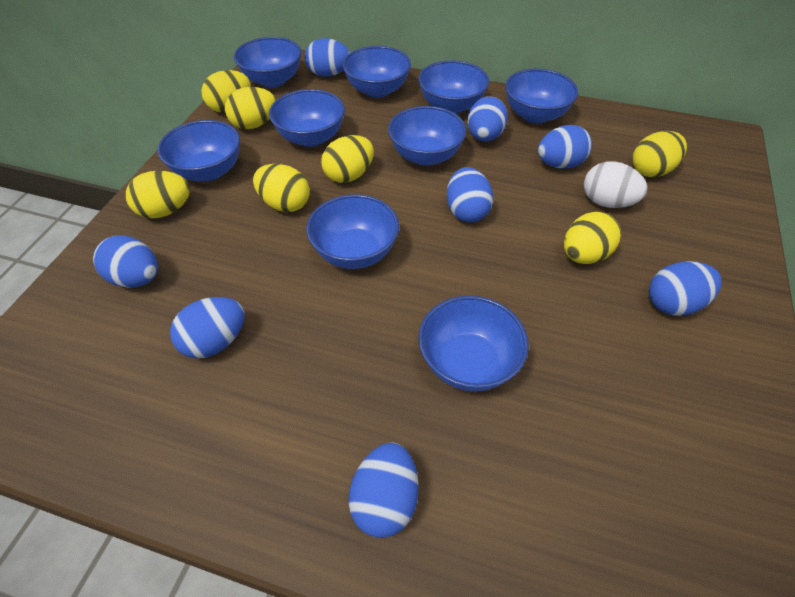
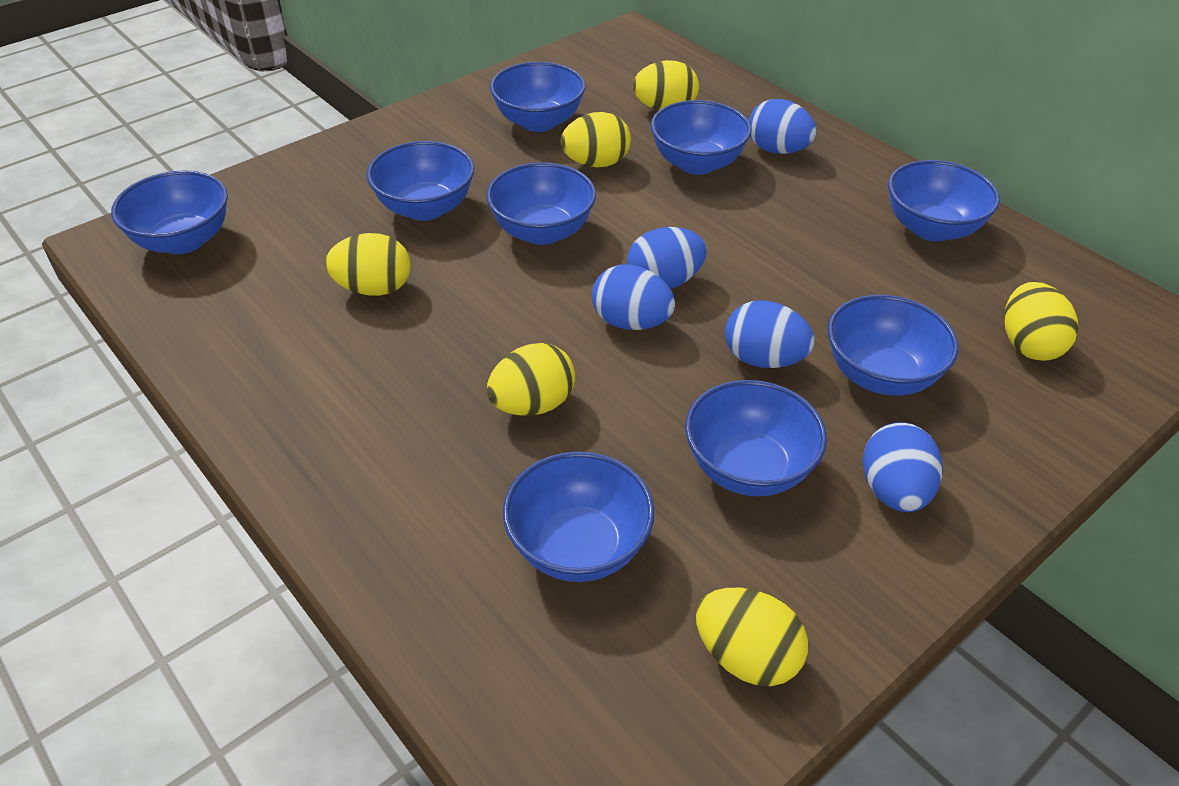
blue egg: 8 -> 5
white egg: 1 -> 0
yellow egg: 7 -> 6

